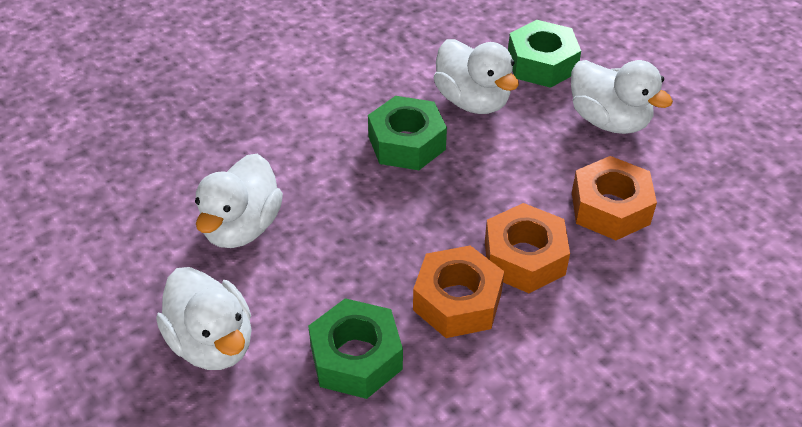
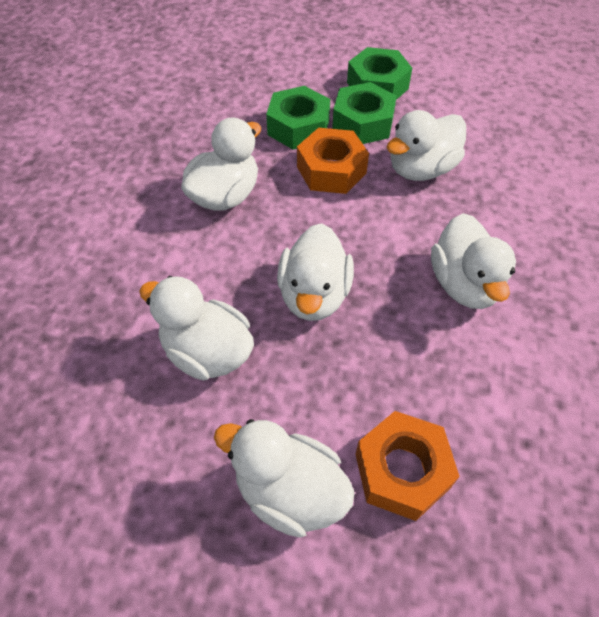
orange nut: 3 -> 2
white duck: 4 -> 6

